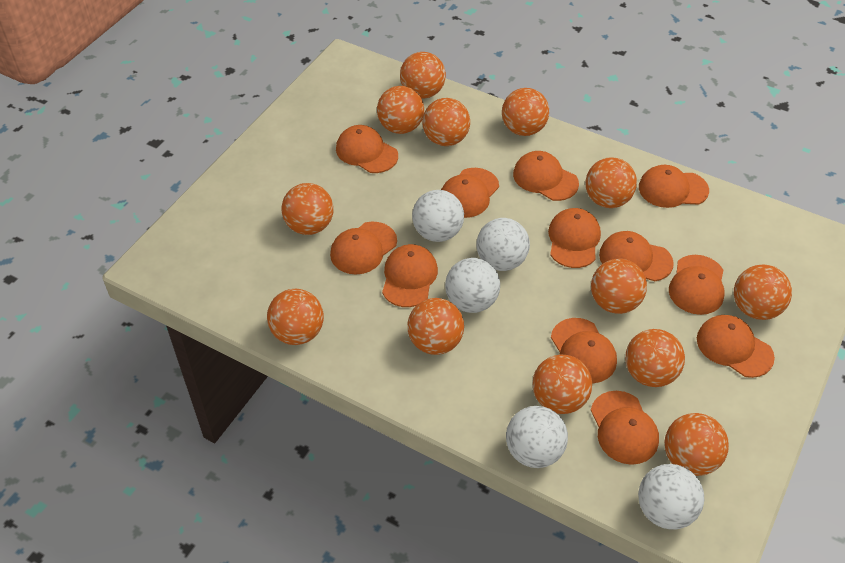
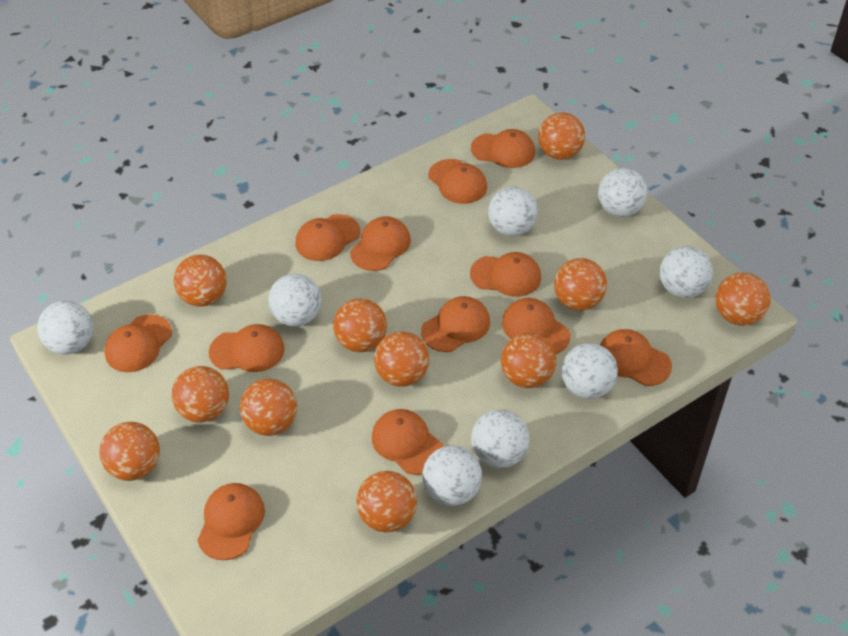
orange ball: 13 -> 11
white ball: 5 -> 8

